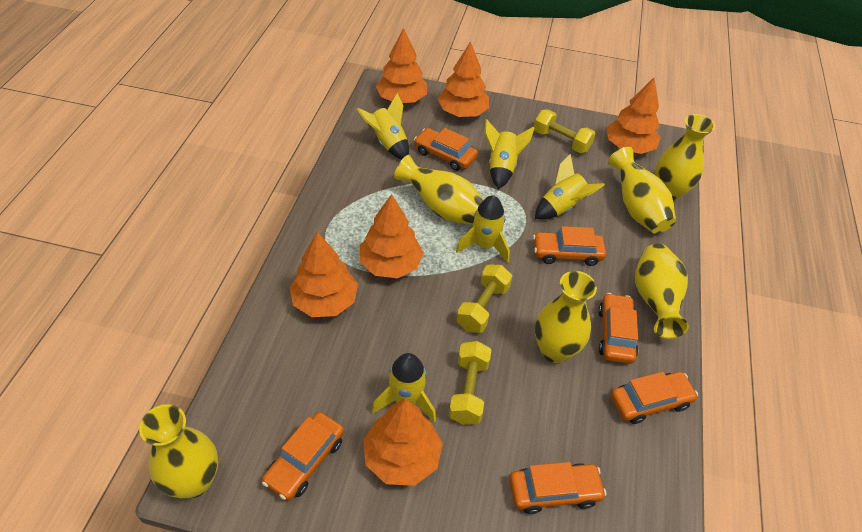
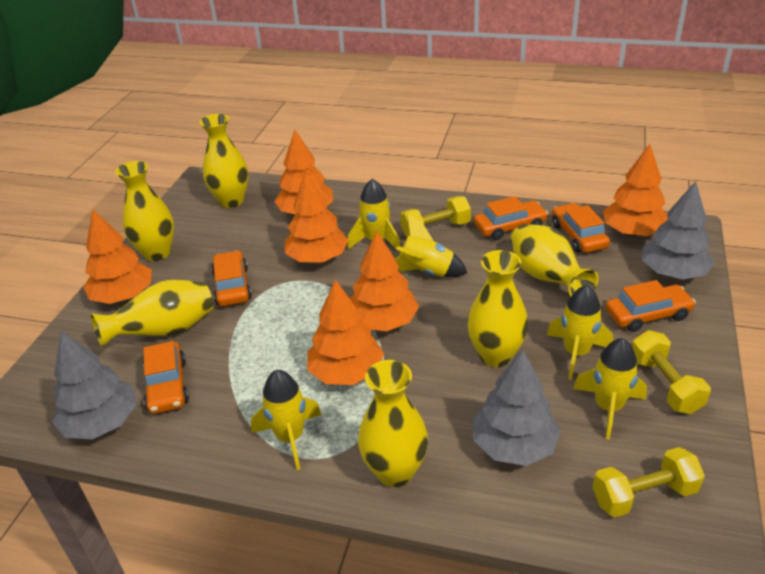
grey tree: 0 -> 3
orange car: 6 -> 5

